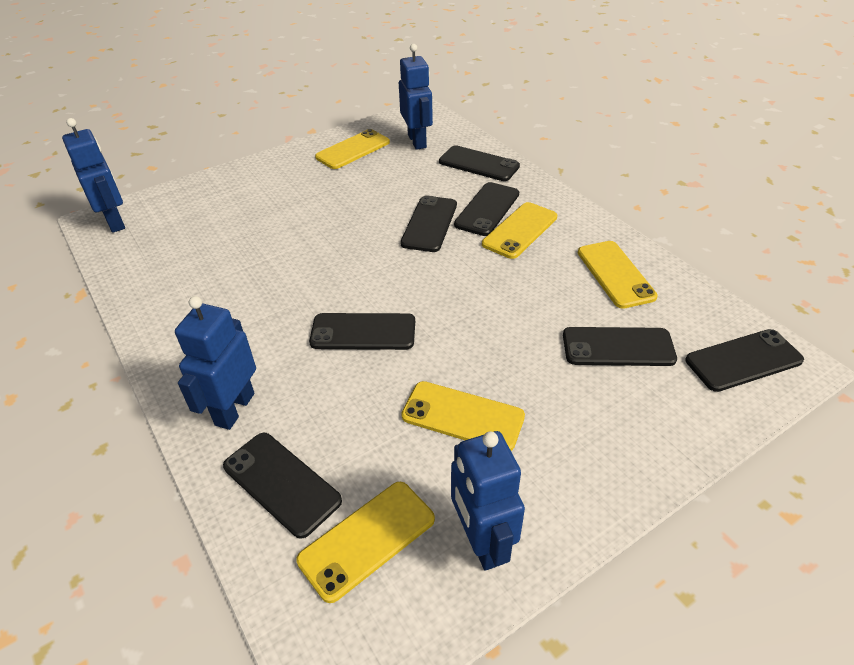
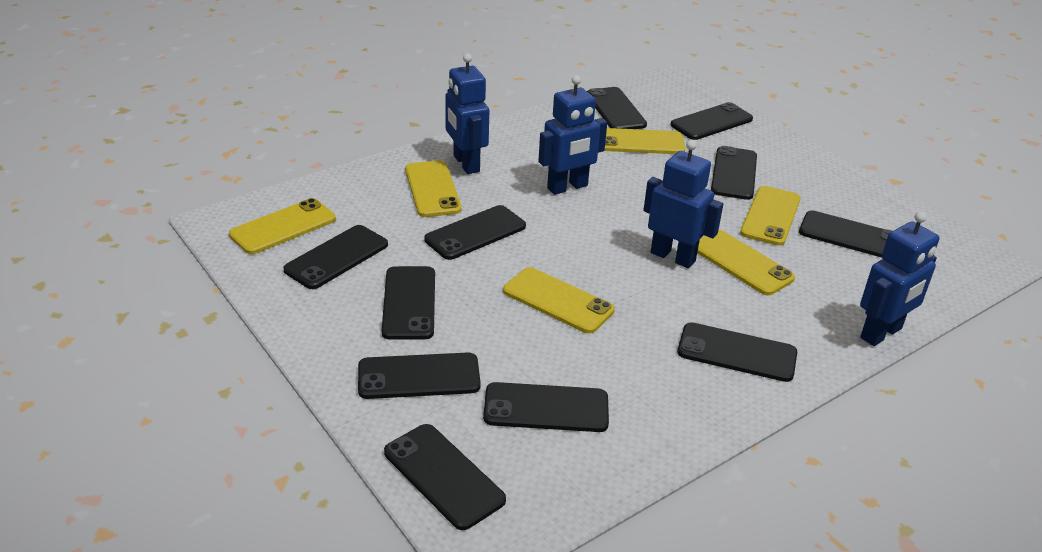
black phone: 7 -> 11
yellow phone: 5 -> 6

